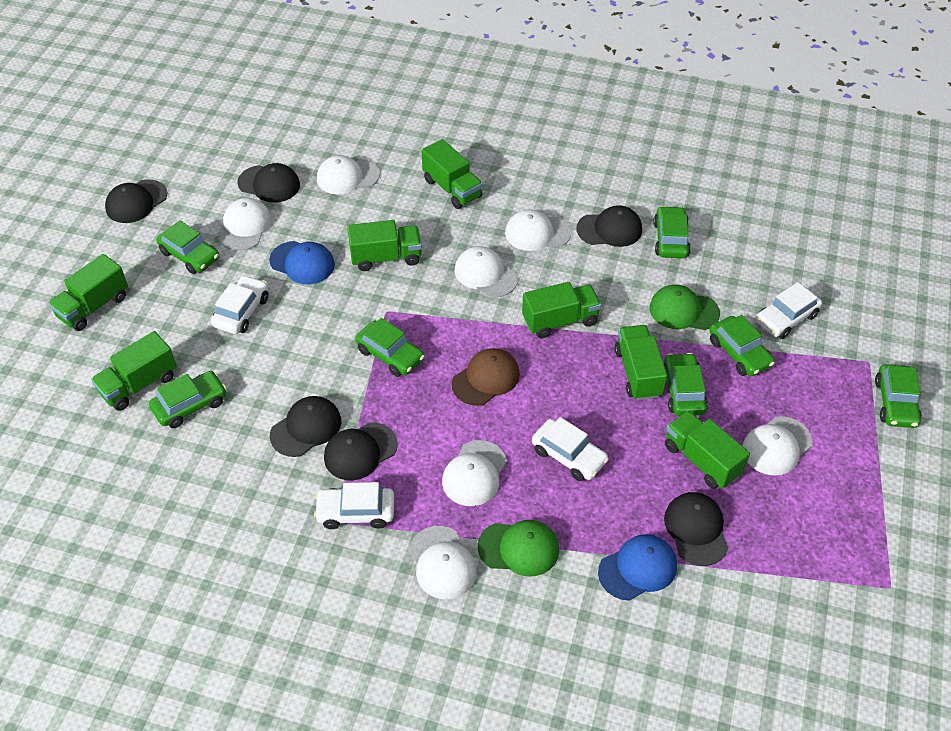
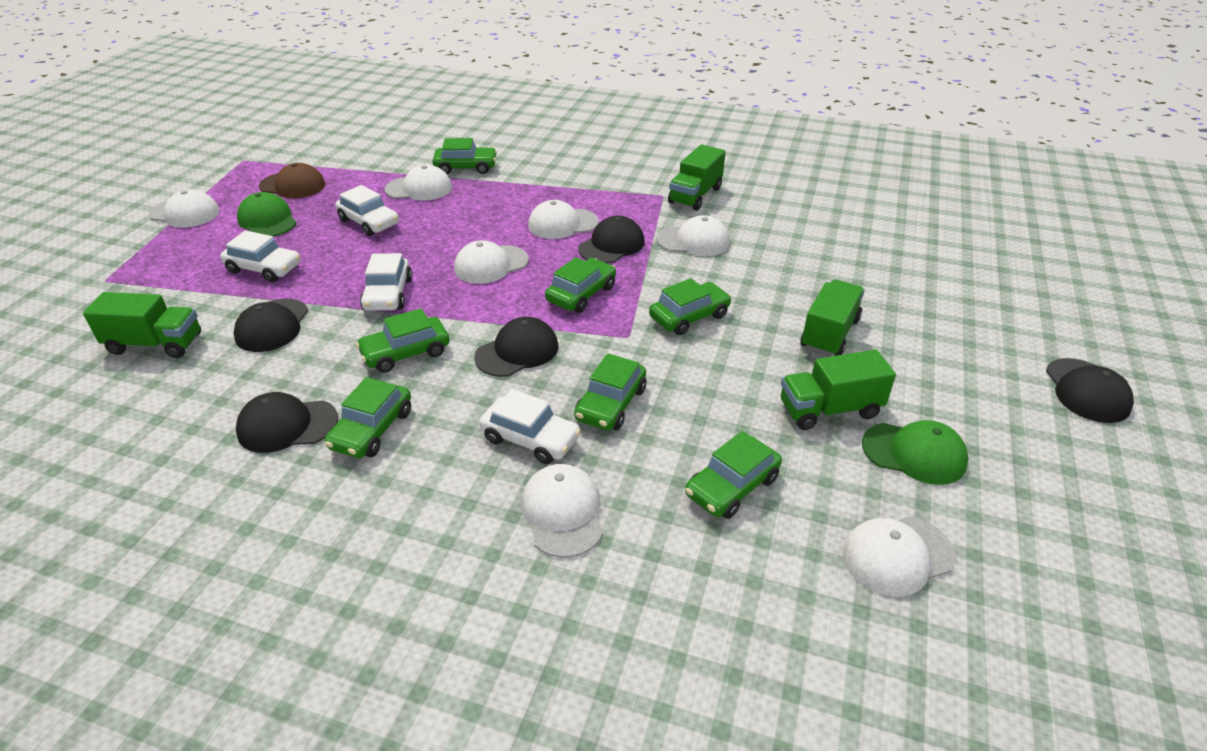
black cap: 6 -> 5
blue cap: 2 -> 0
green truck: 7 -> 4

